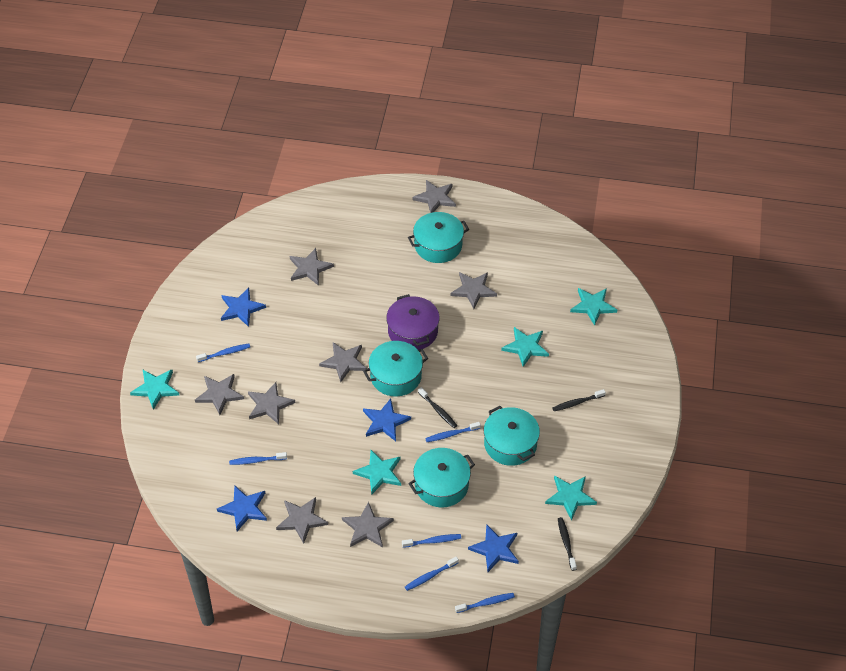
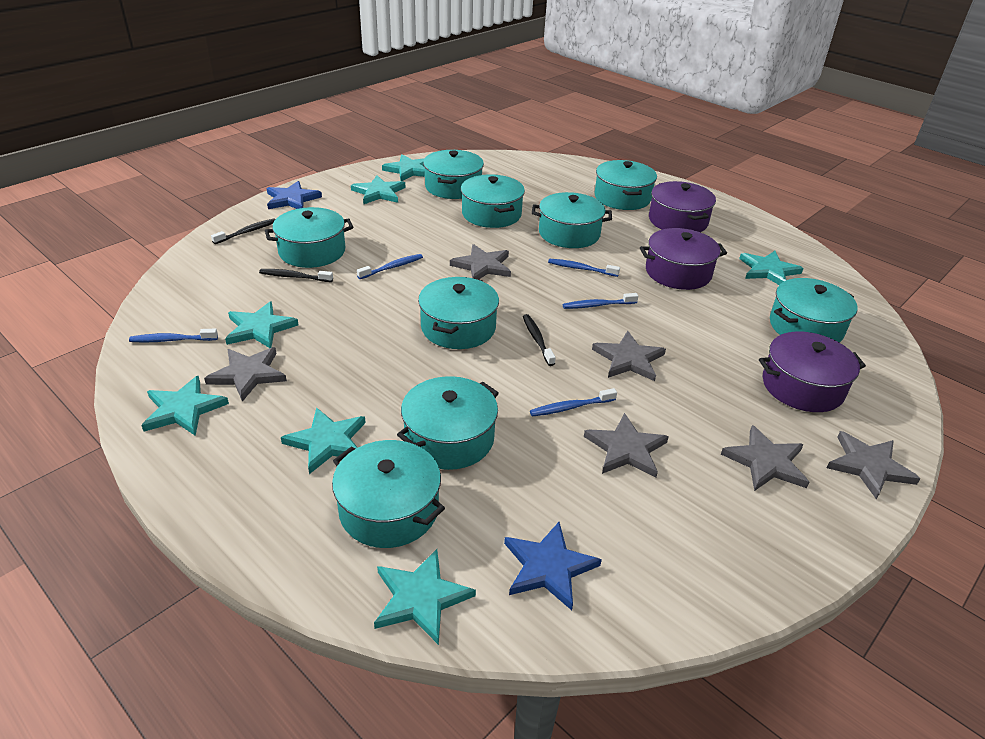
blue star: 4 -> 2
blue toothbrush: 6 -> 5
grey star: 8 -> 6
purple pot: 1 -> 3
turquoise pot: 4 -> 9
turquoise star: 5 -> 7

